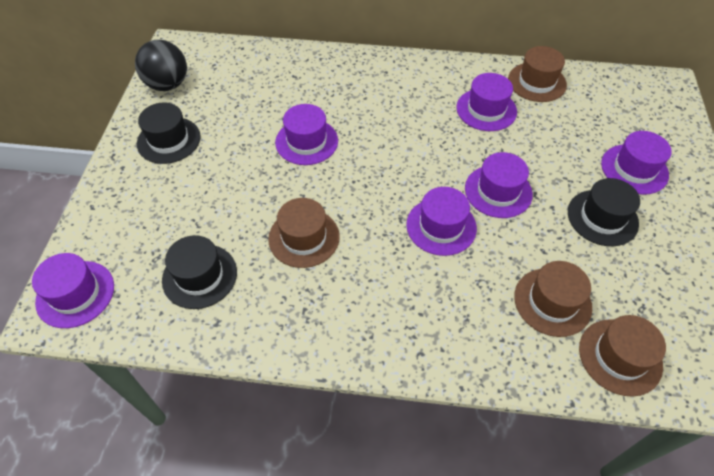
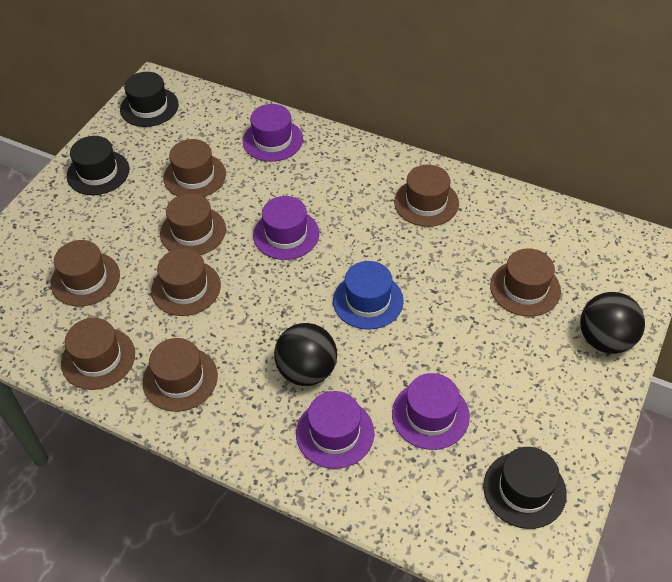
black ball: 1 -> 2
blue hat: 0 -> 1
brown hat: 4 -> 8
purple hat: 6 -> 4

